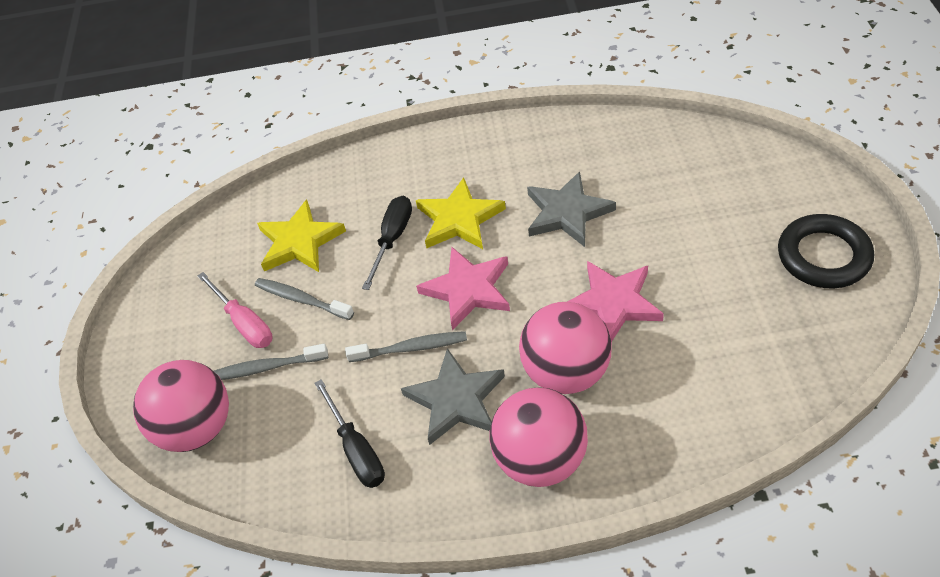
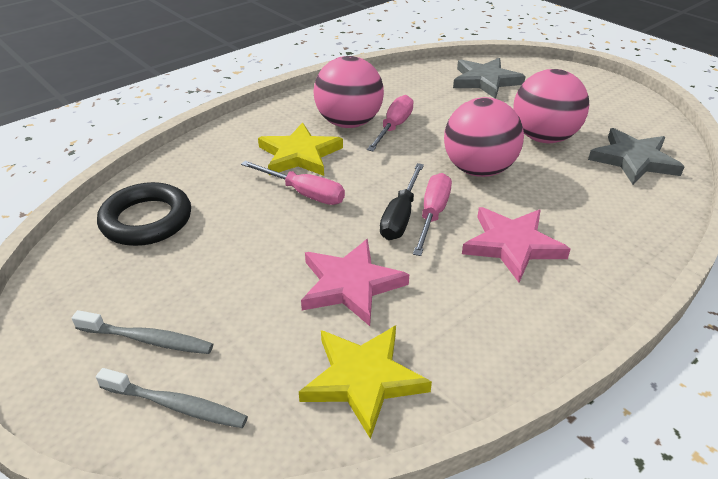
black screwdriver: 2 -> 1
grey toothbrush: 3 -> 2
pink screwdriver: 1 -> 3

